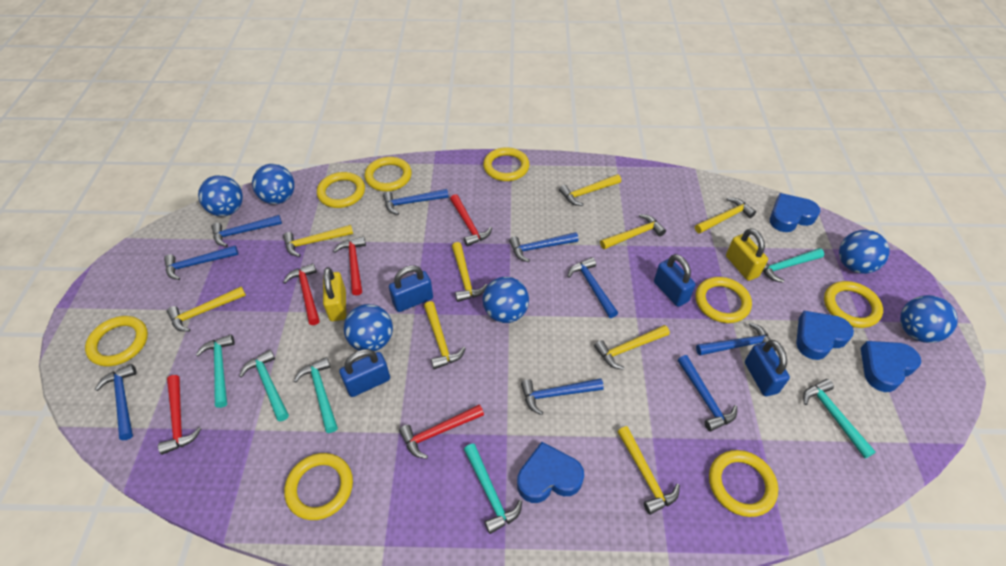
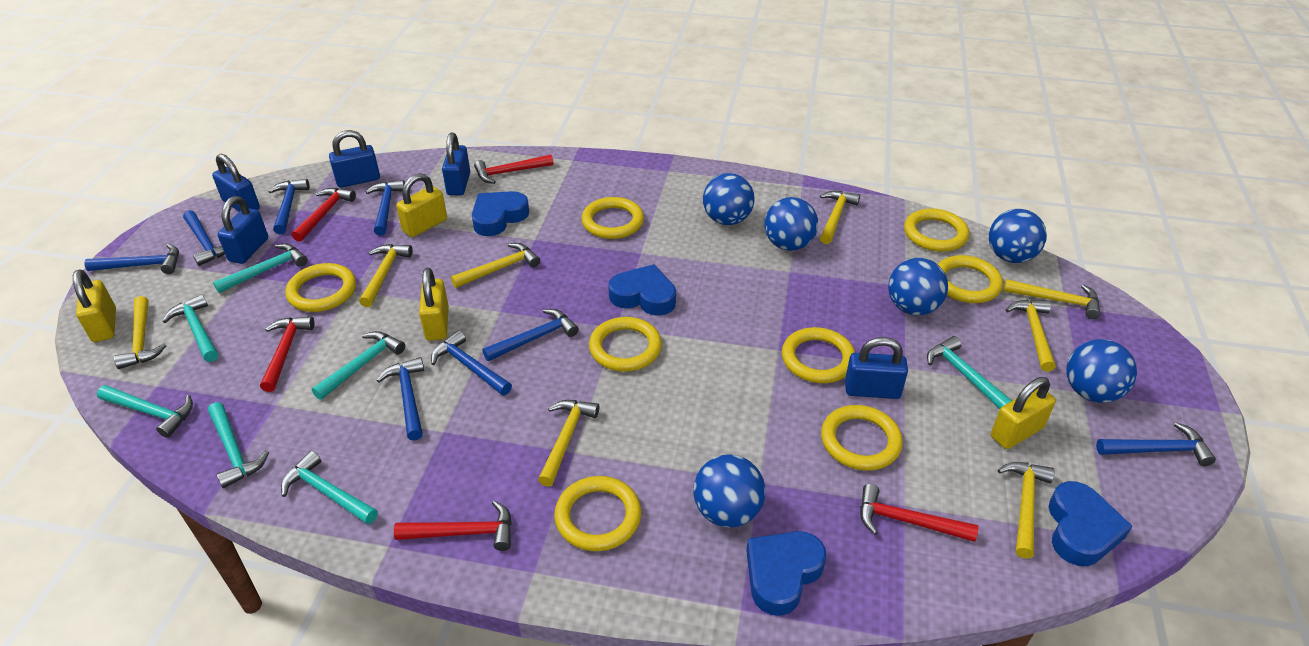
blue hammer: 9 -> 8
blue padlock: 4 -> 5
turquoise hammer: 6 -> 7
yellow hammer: 9 -> 8
yellow padlock: 2 -> 4

